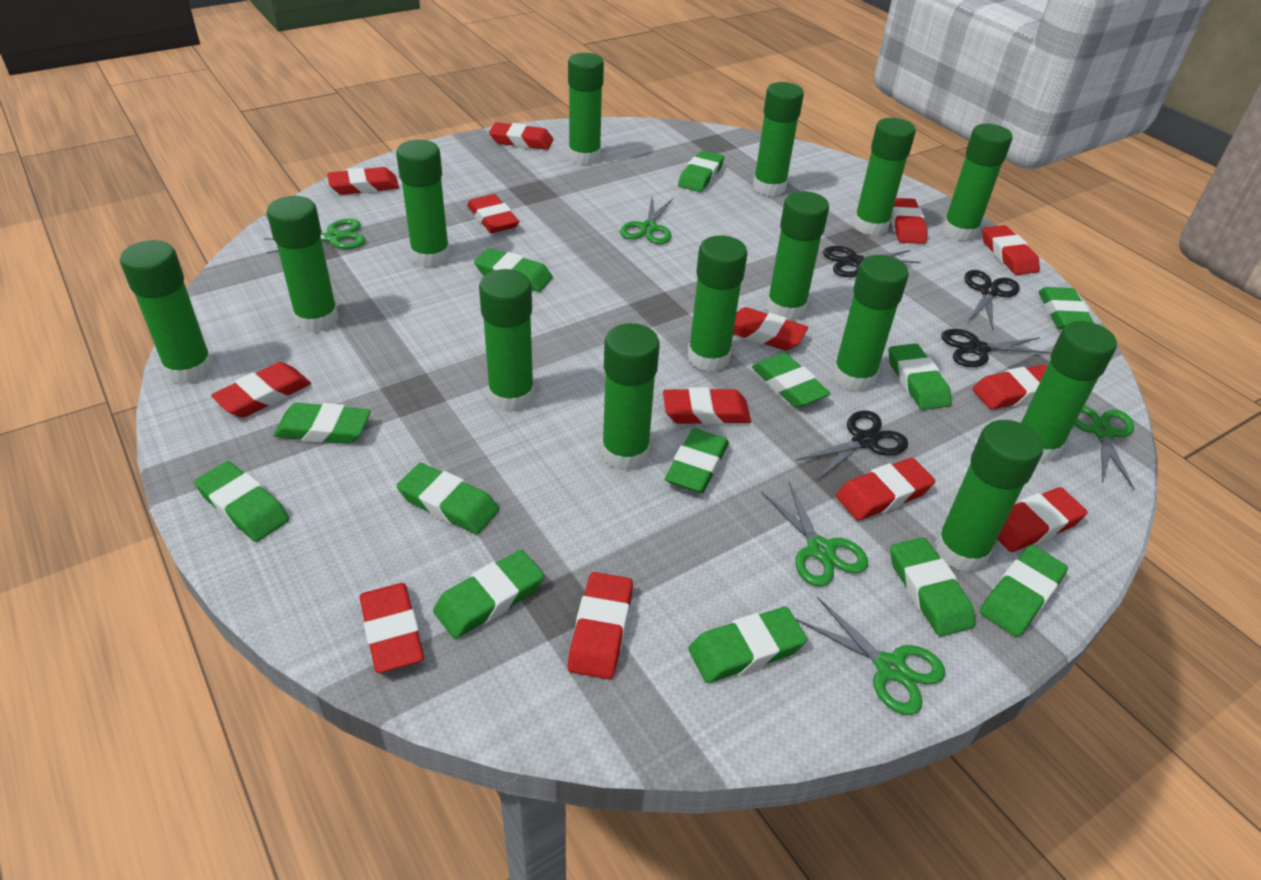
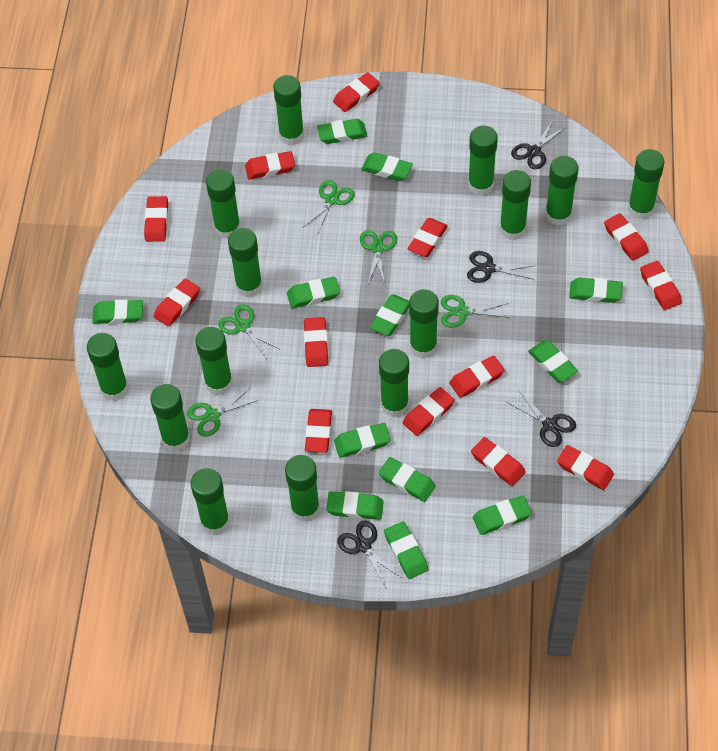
green eraser: 13 -> 12

